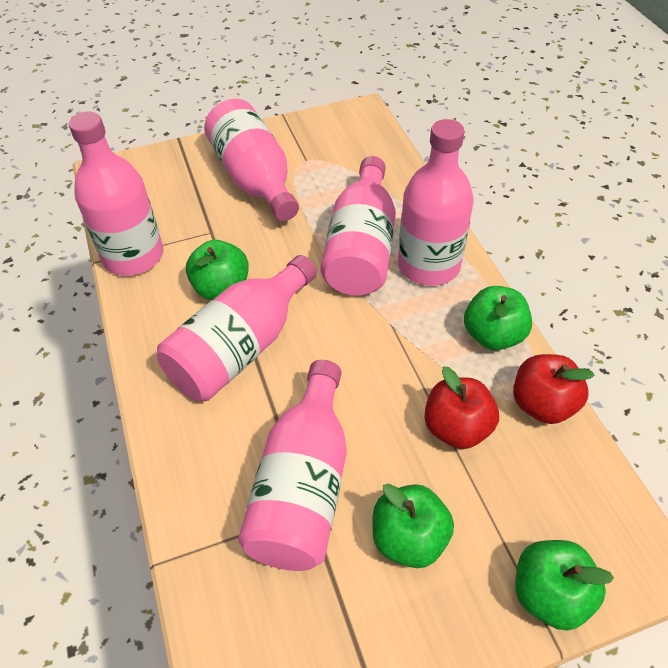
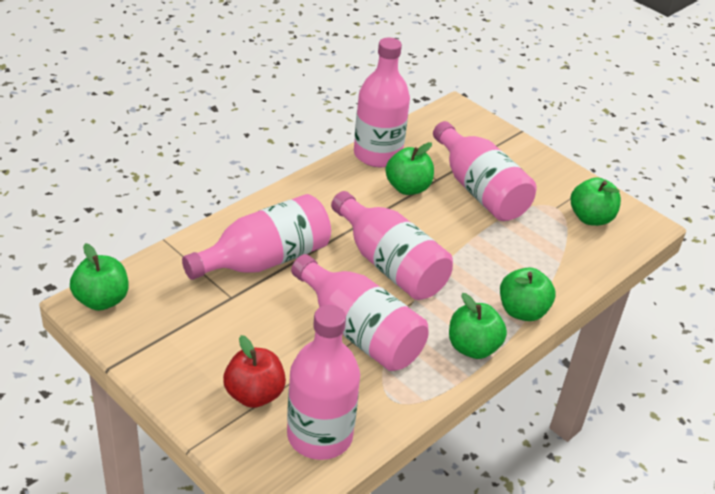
green apple: 4 -> 5
red apple: 2 -> 1

